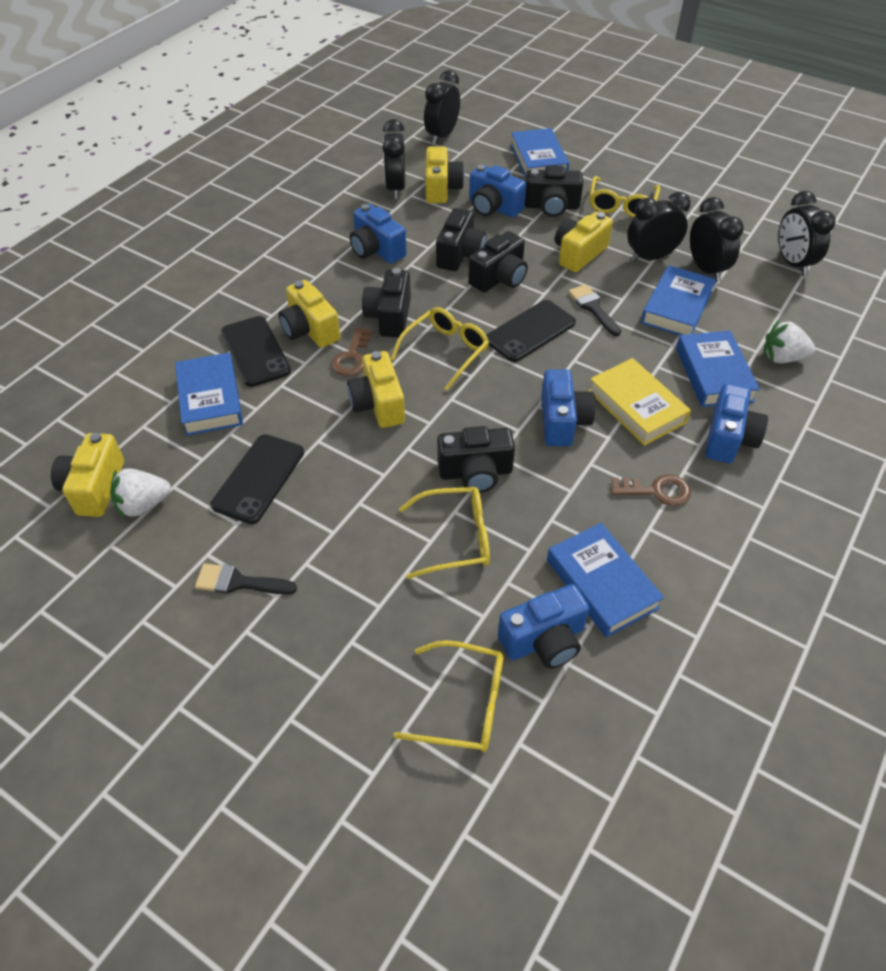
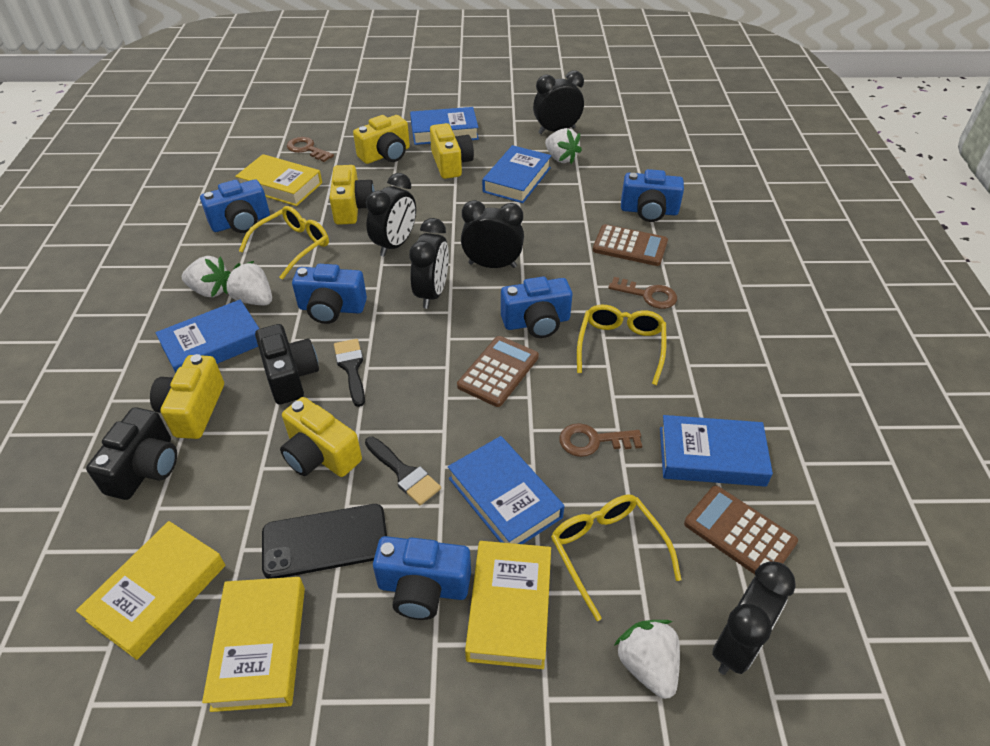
black camera: 5 -> 2
black phone: 3 -> 1
brown calculator: 0 -> 3
brown key: 2 -> 3
white strawberry: 2 -> 4
yellow book: 1 -> 4
yellow glasses: 4 -> 3

